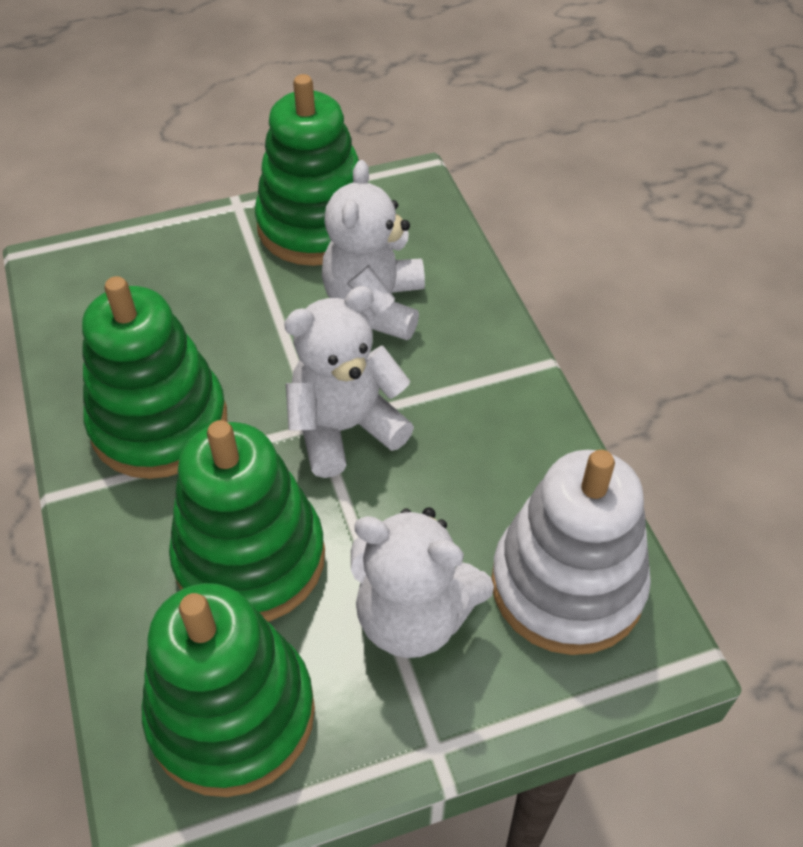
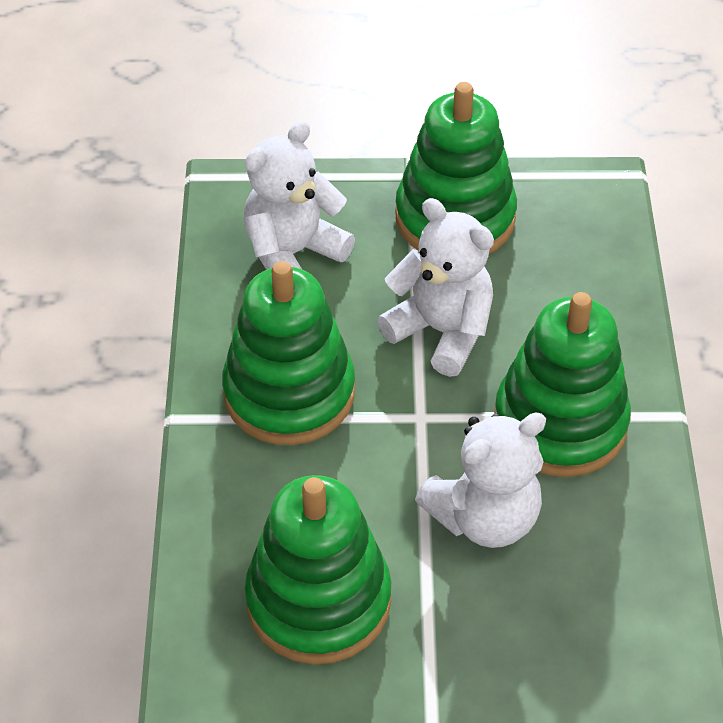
white stacking toy: 1 -> 0

